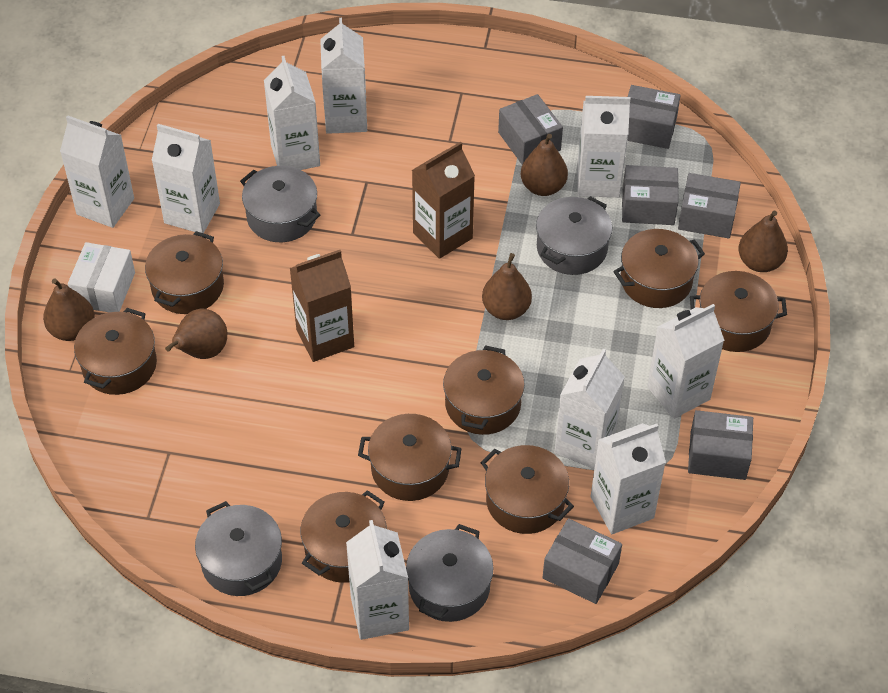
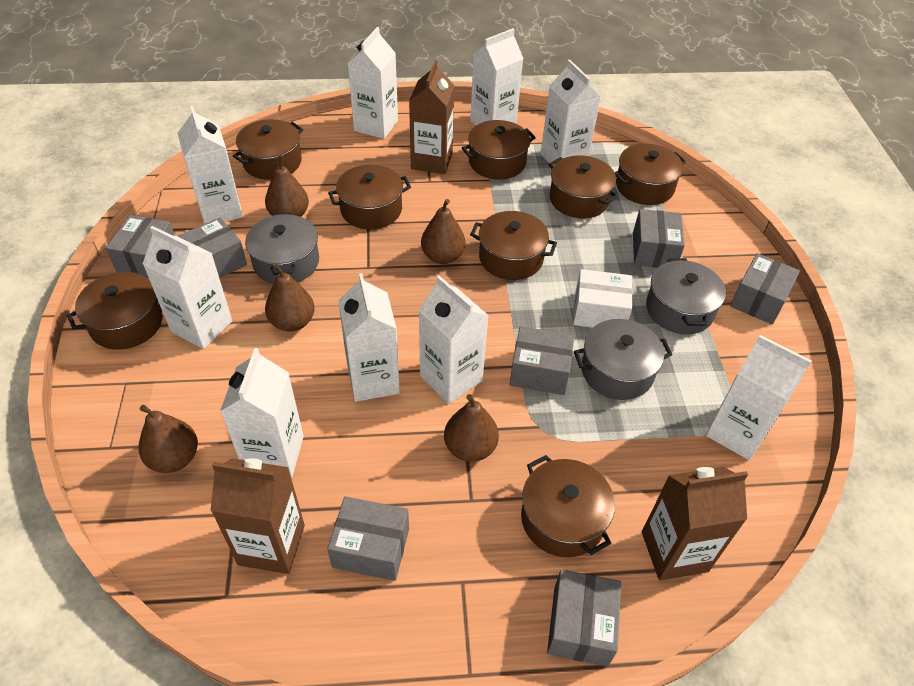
brown carton: 2 -> 3
grey box: 6 -> 7
grey pot: 4 -> 3

